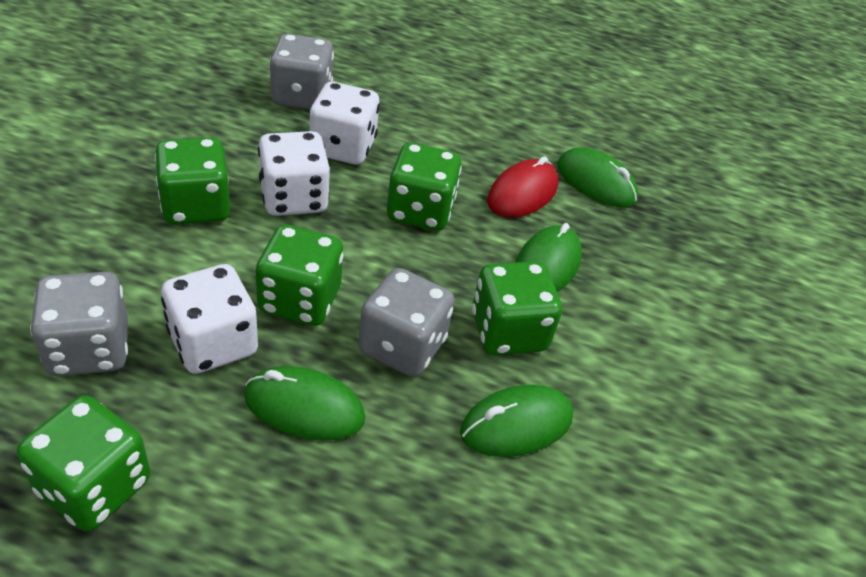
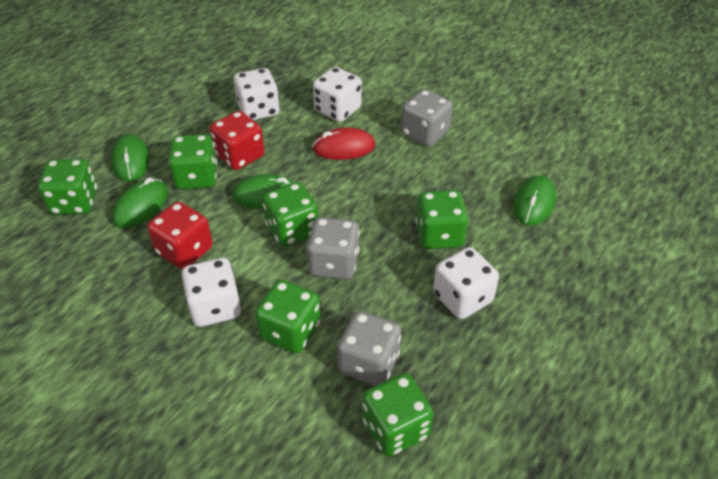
green dice: 5 -> 6
red dice: 0 -> 2
white dice: 3 -> 4

